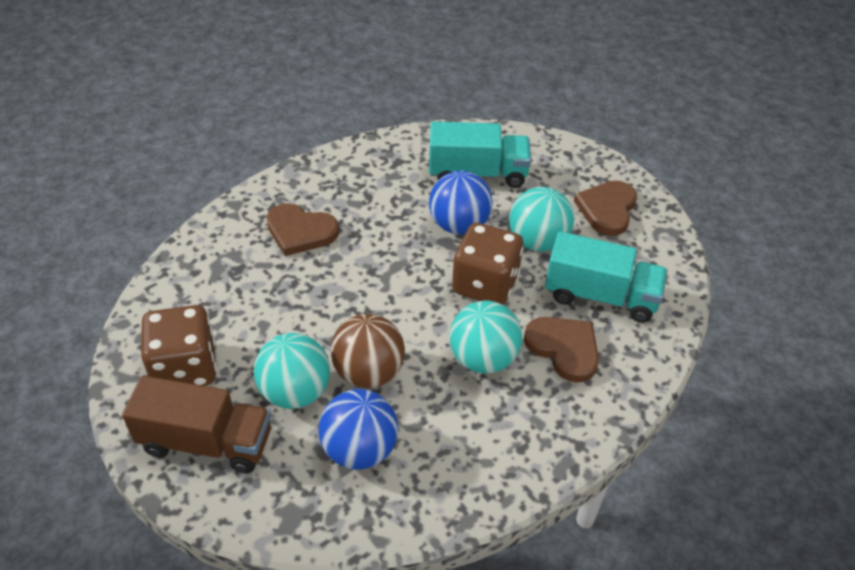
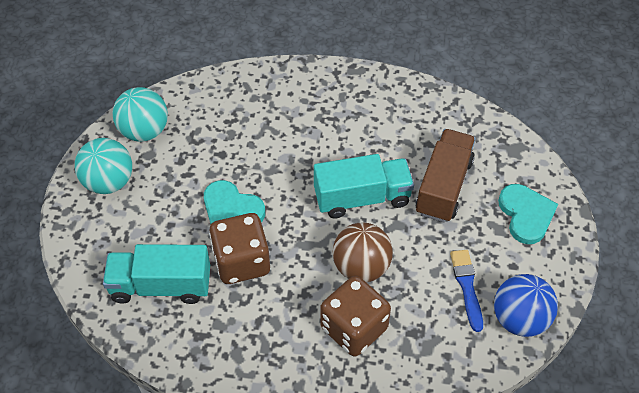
blue ball: 2 -> 1
blue brush: 0 -> 1
brown heart: 3 -> 0
turquoise ball: 3 -> 2
turquoise heart: 0 -> 2

